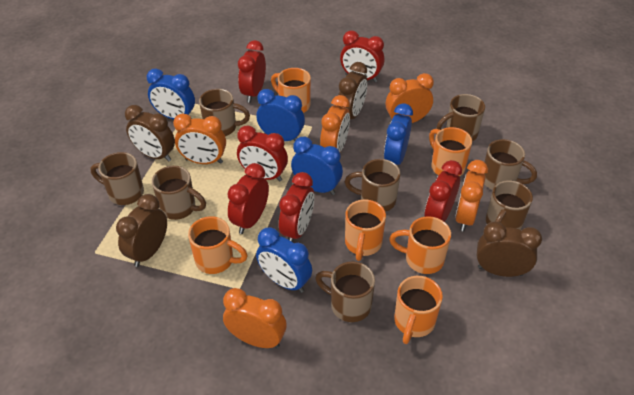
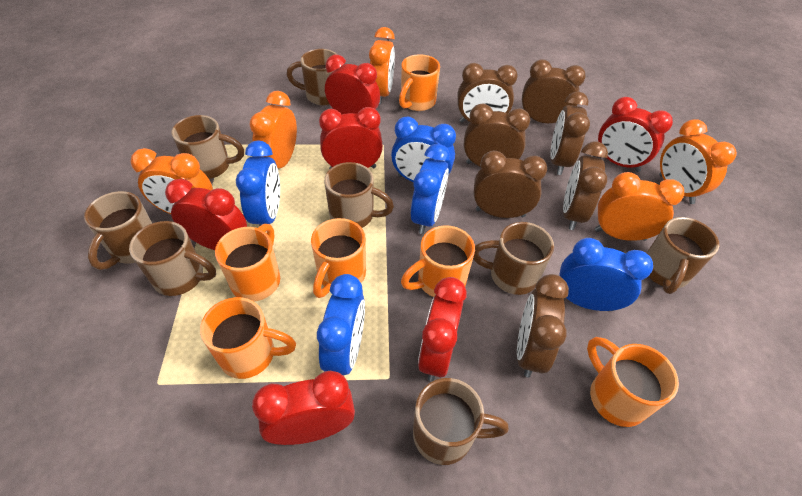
brown clock: 4 -> 7

